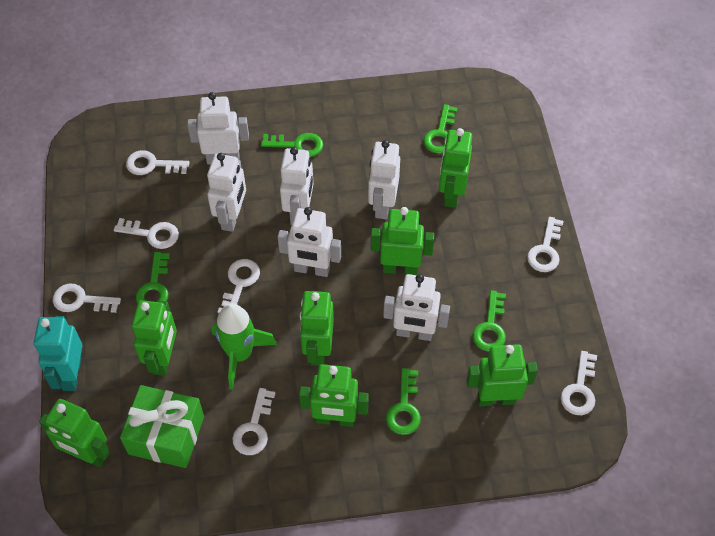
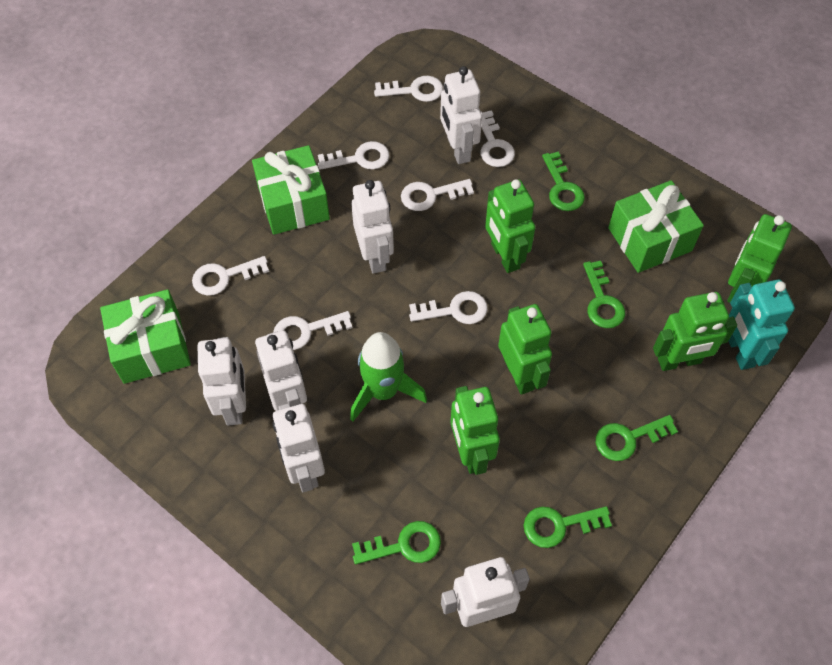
green gift: 1 -> 3
green robot: 7 -> 5

